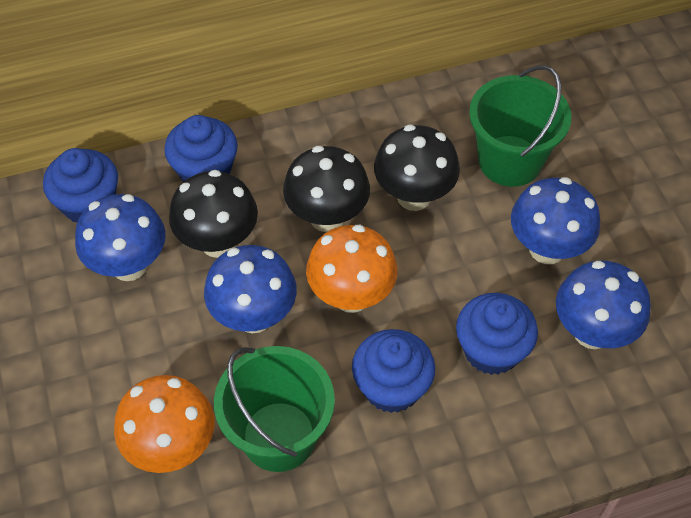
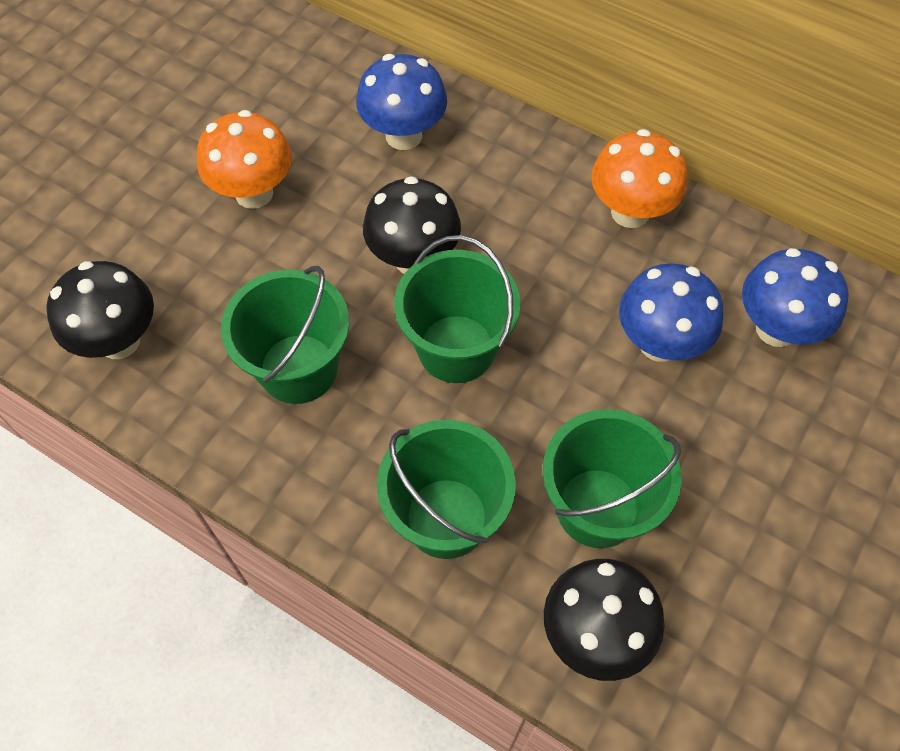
blue cupcake: 4 -> 0
blue mushroom: 4 -> 3
green bucket: 2 -> 4

